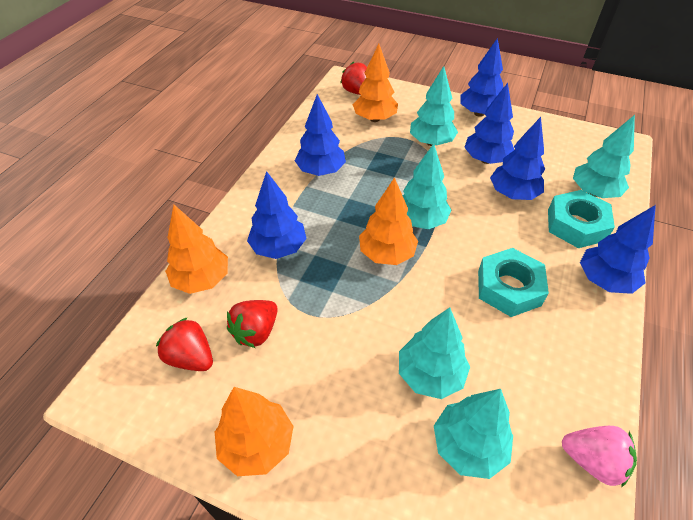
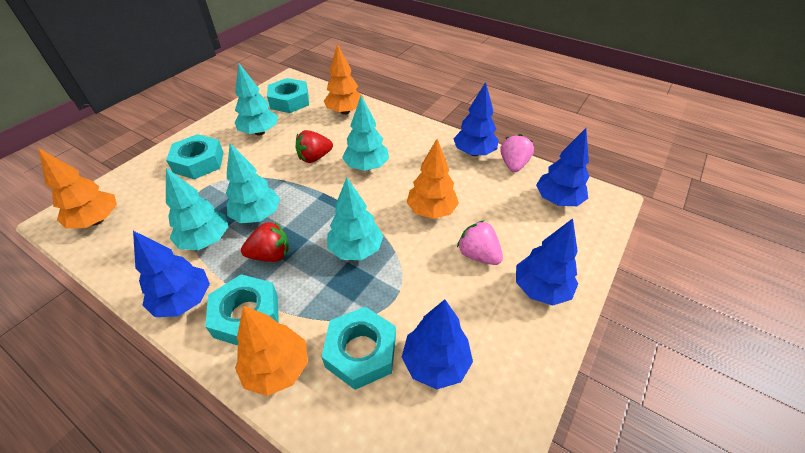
blue tree: 6 -> 5
pink strawberry: 1 -> 2
red strawberry: 3 -> 2
turquoise nut: 2 -> 4

